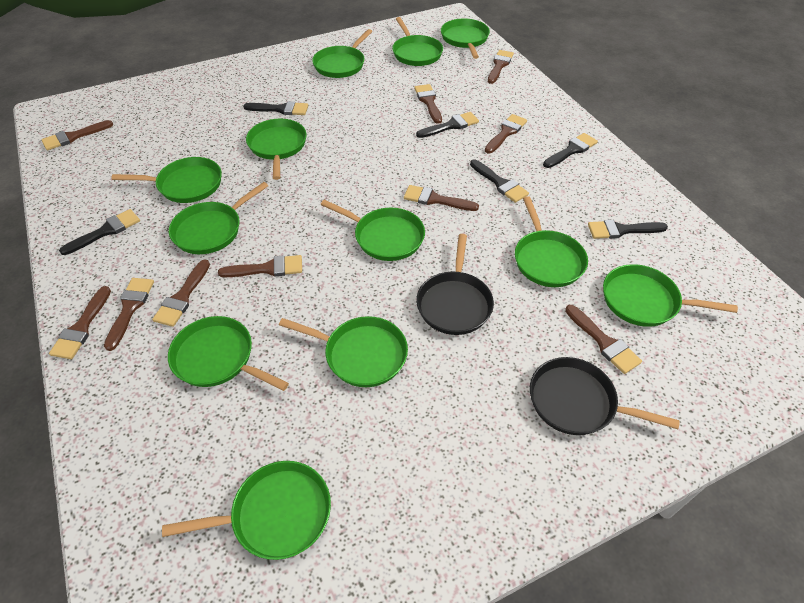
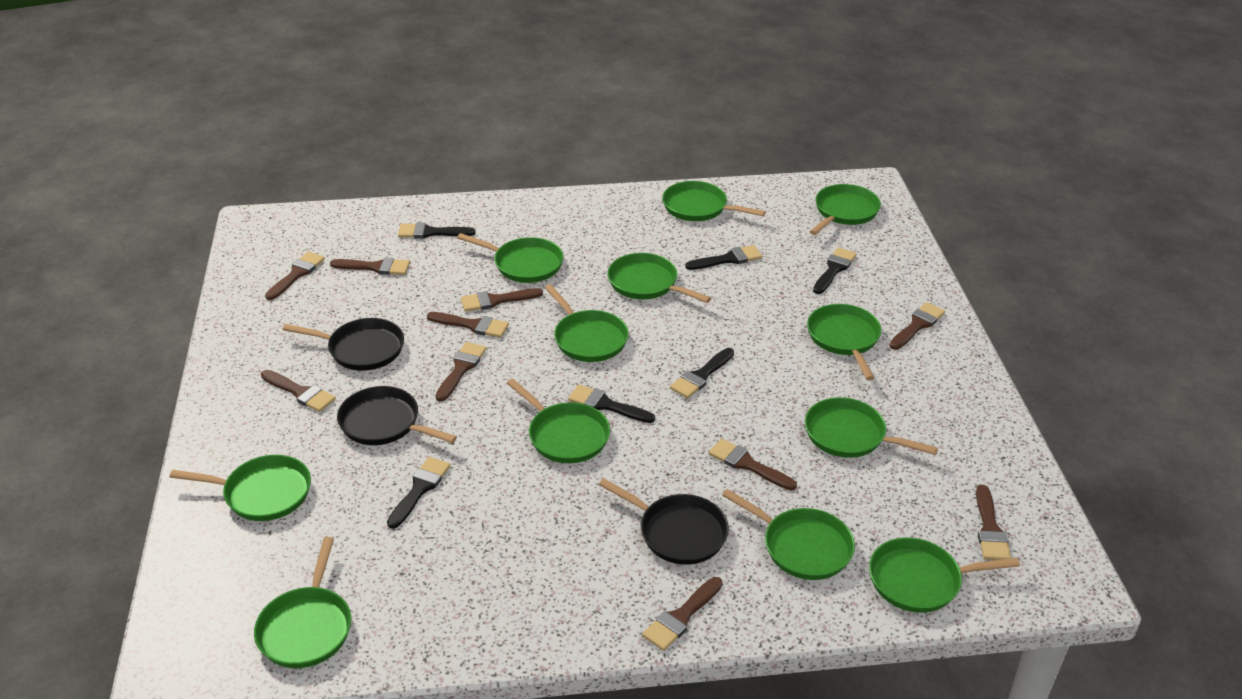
black pan: 2 -> 3

